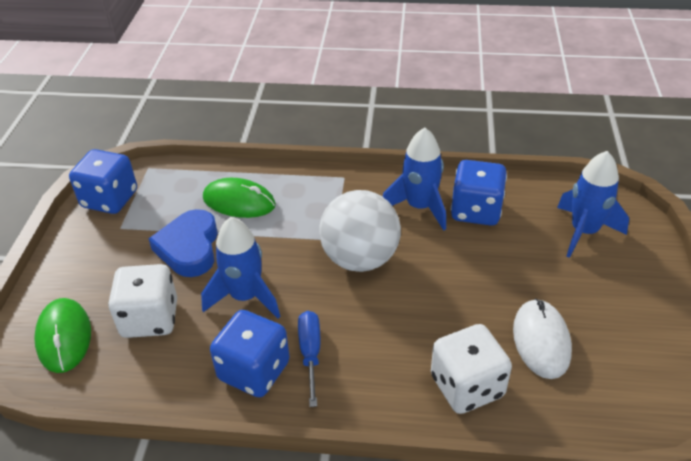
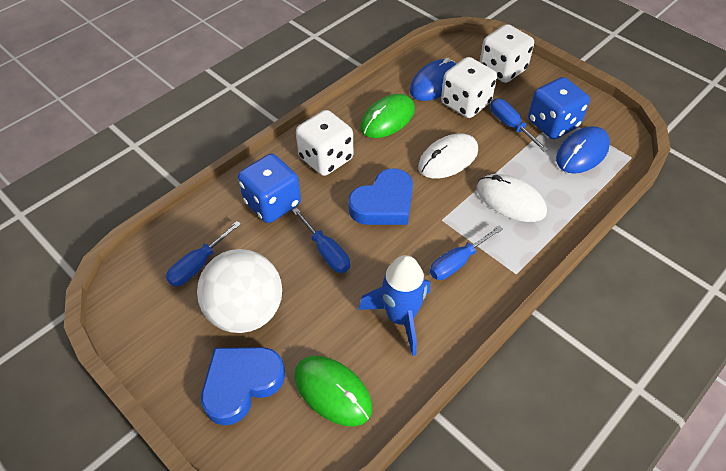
blue dice: 3 -> 2
blue heart: 1 -> 2
blue mouse: 0 -> 2
blue rocket: 3 -> 1
blue screwdriver: 1 -> 4
white dice: 2 -> 3
white mouse: 1 -> 2

